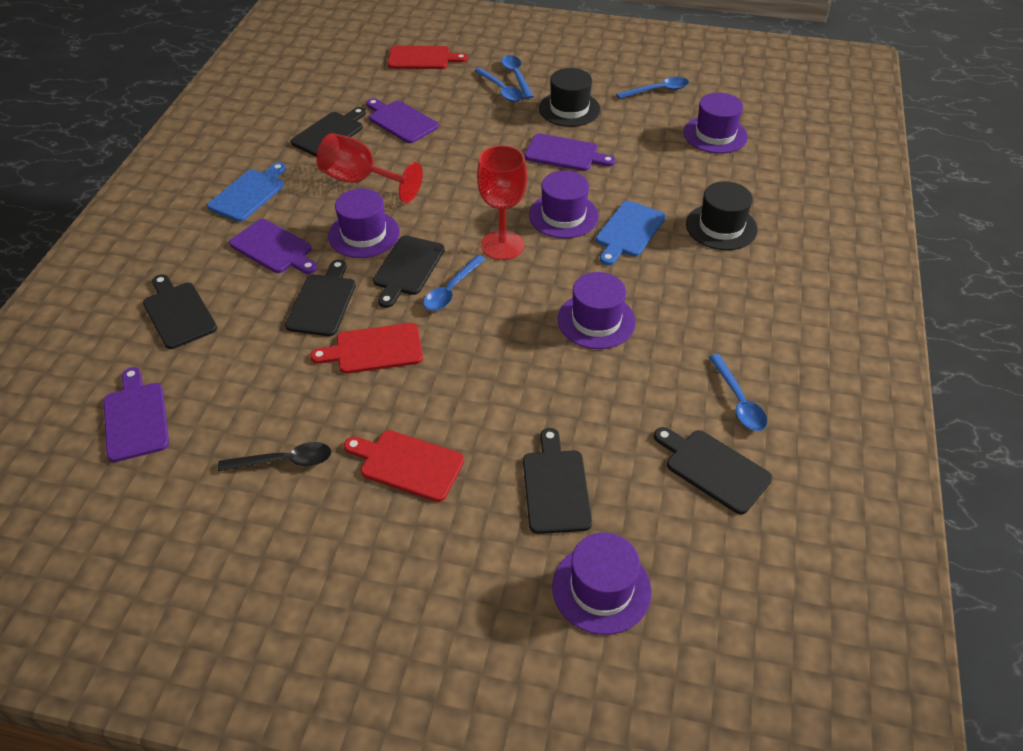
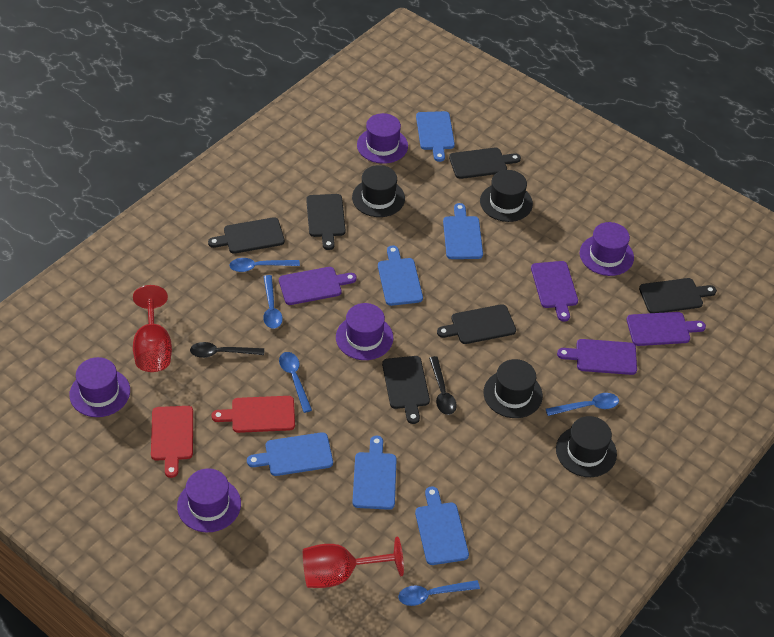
black hat: 2 -> 4
black spoon: 1 -> 2
blue cutting board: 2 -> 6
red cutting board: 3 -> 2

